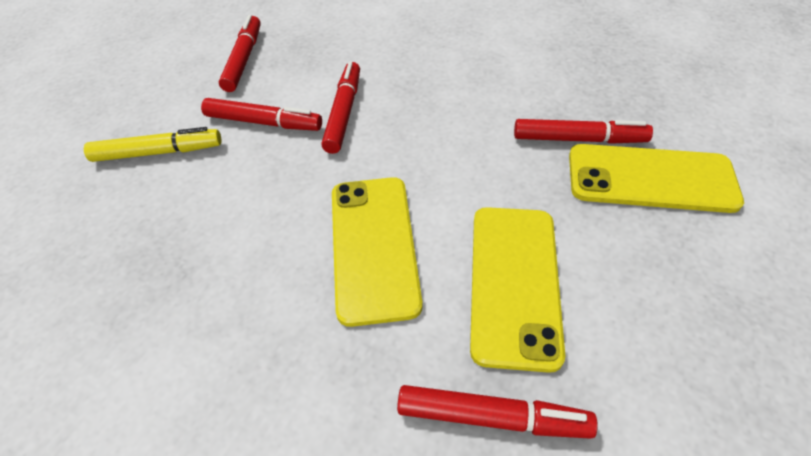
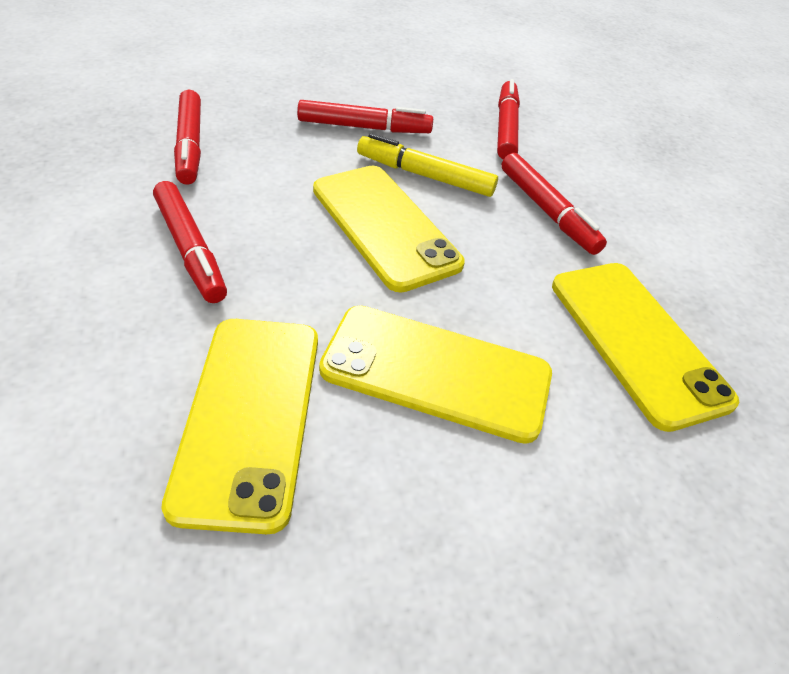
yellow phone: 3 -> 4

